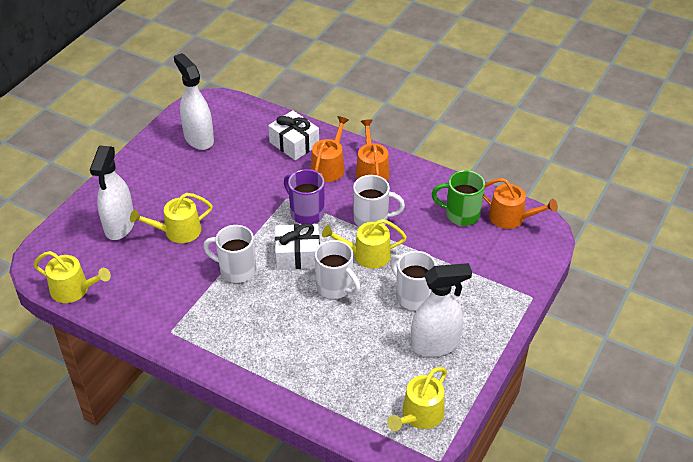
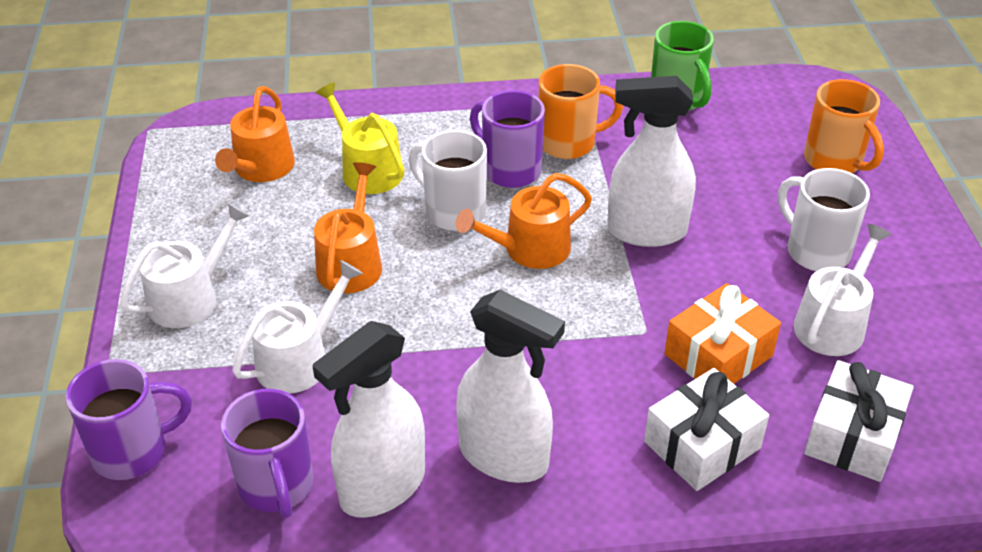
orange gift: 0 -> 1
orange mug: 0 -> 2
purple mug: 1 -> 3
white mug: 4 -> 2
white watering can: 0 -> 3
yellow watering can: 4 -> 1

